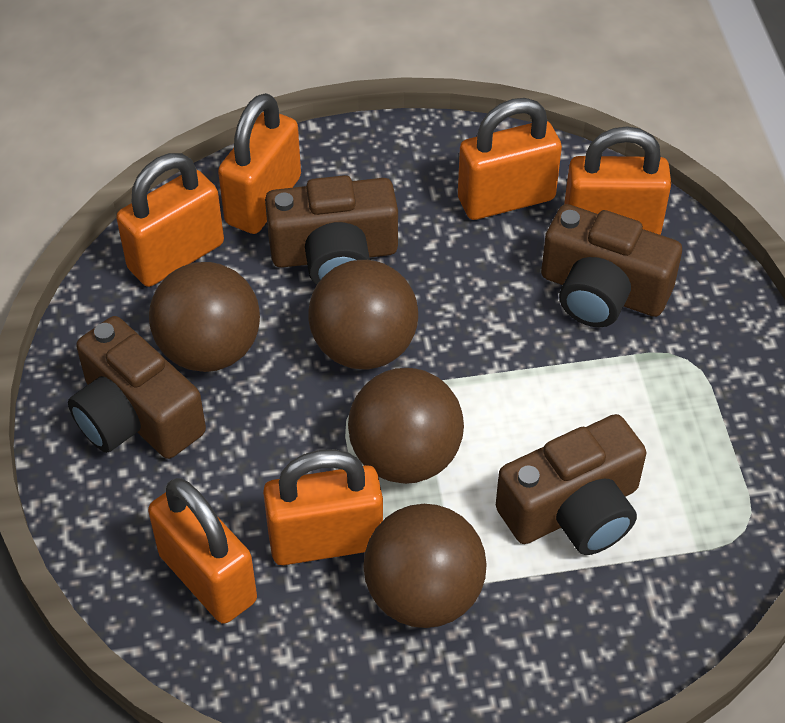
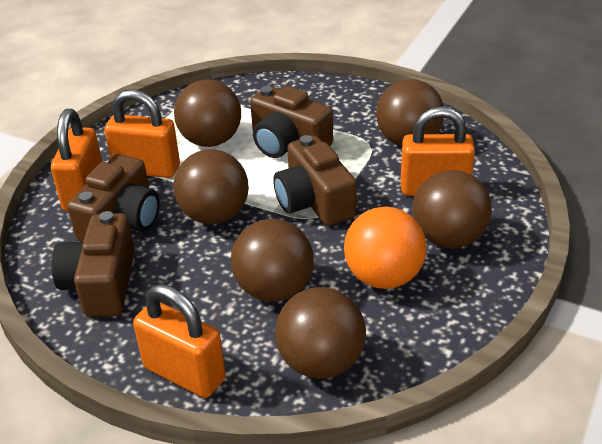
brown ball: 4 -> 6
orange ball: 0 -> 1
orange padlock: 6 -> 4

